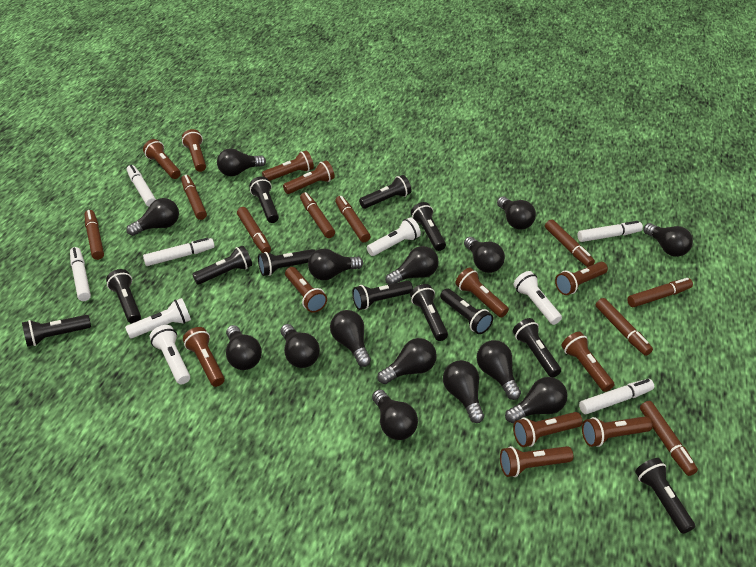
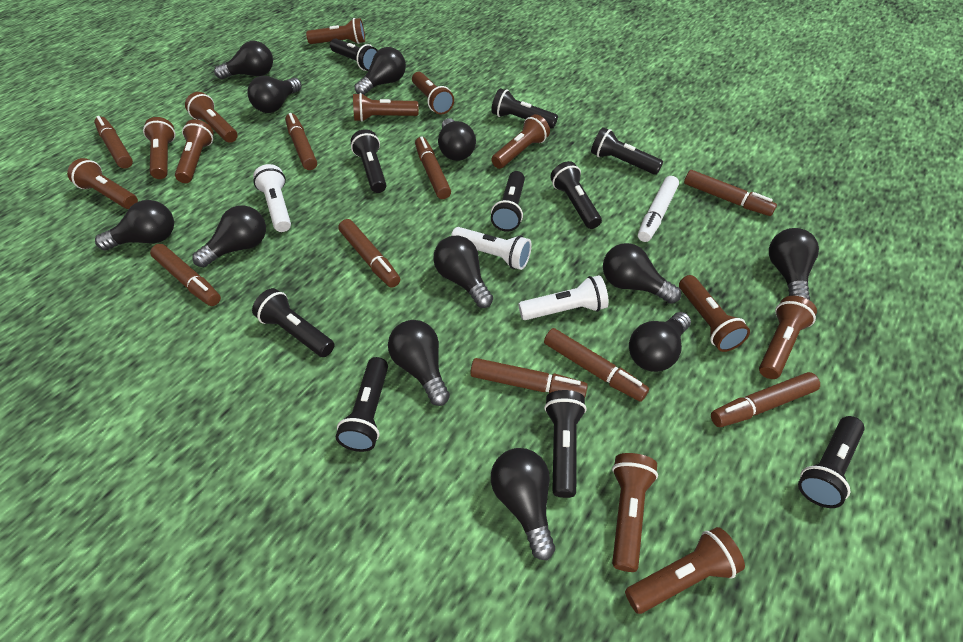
black flashlight: 12 -> 10
black light bulb: 15 -> 12
white flashlight: 4 -> 3
white marker: 5 -> 1

